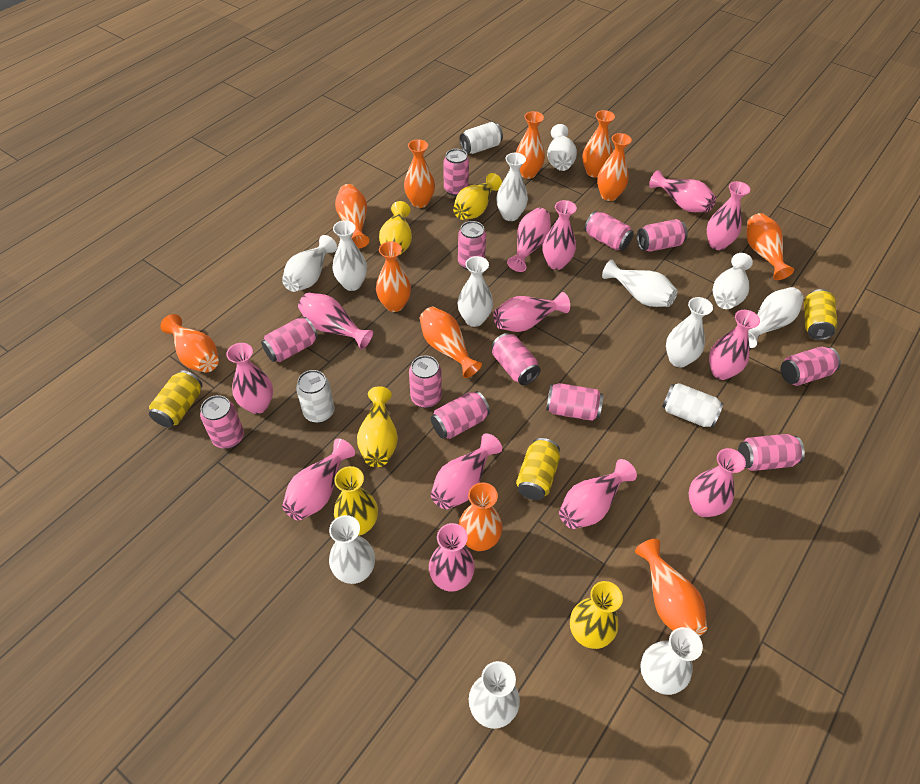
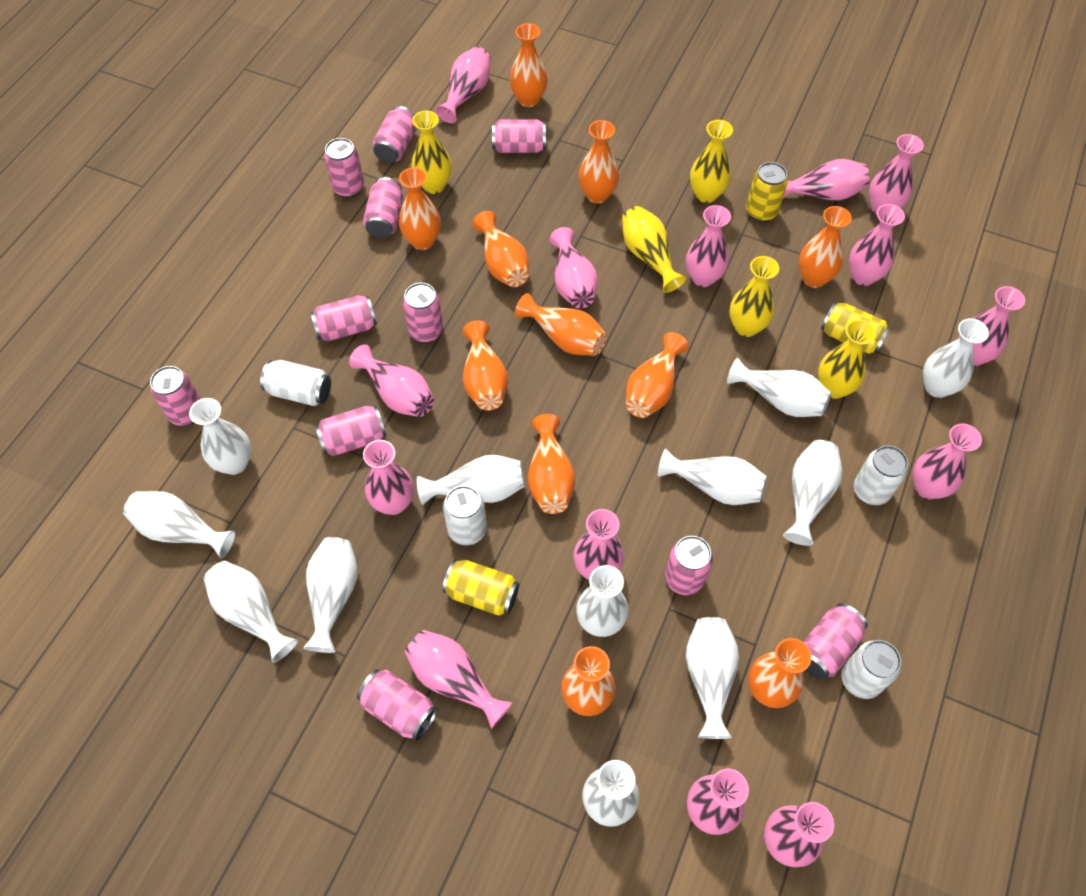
pink can: 12 -> 11
pink vase: 13 -> 14
white can: 3 -> 4

